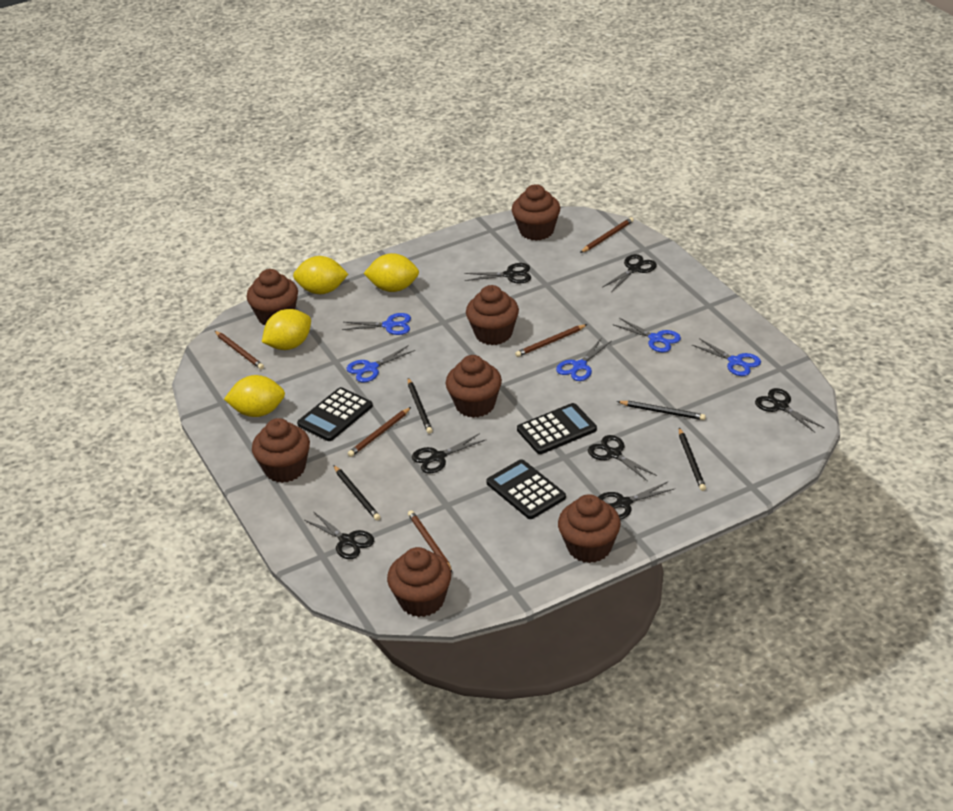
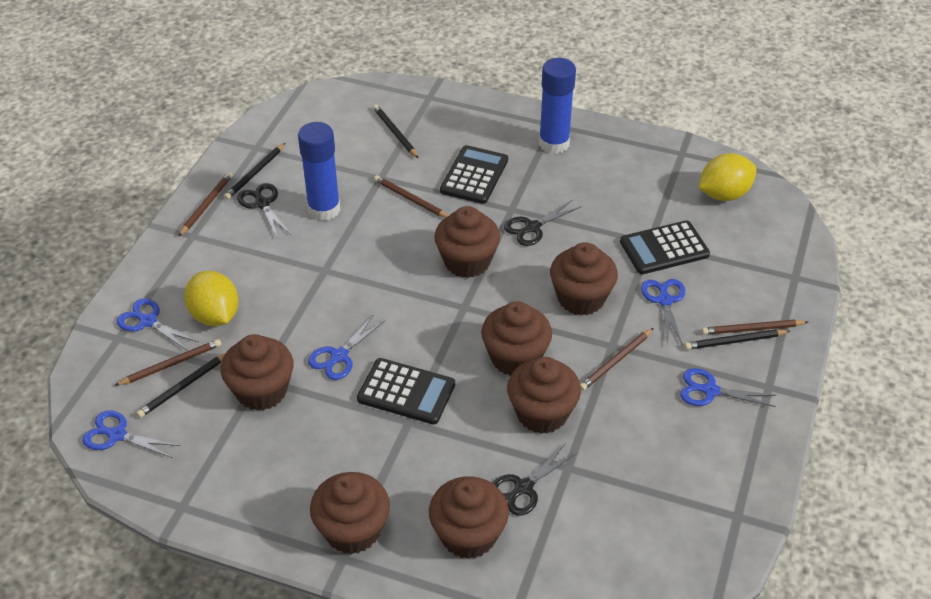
black scissors: 7 -> 3
blue glue stick: 0 -> 2
yellow lemon: 4 -> 2

